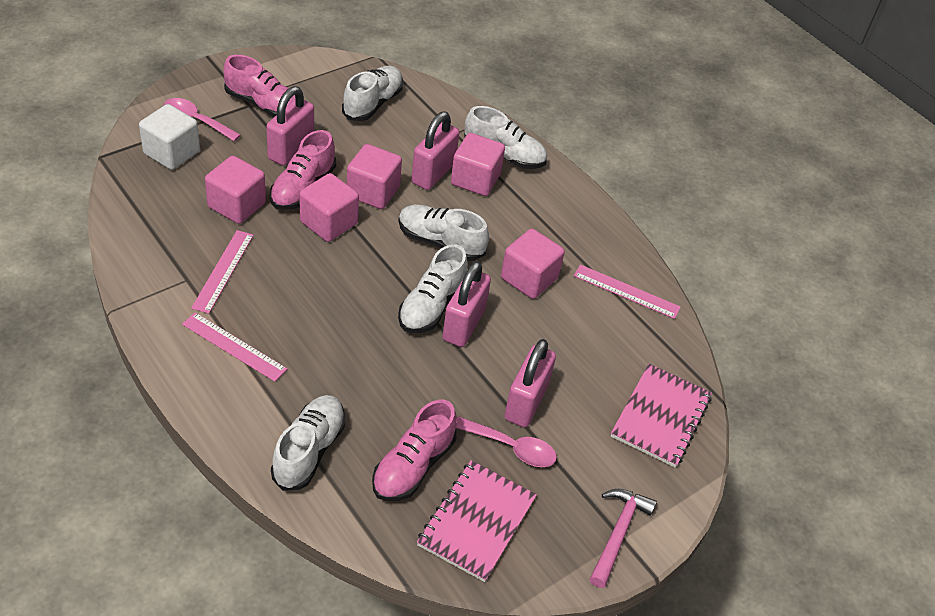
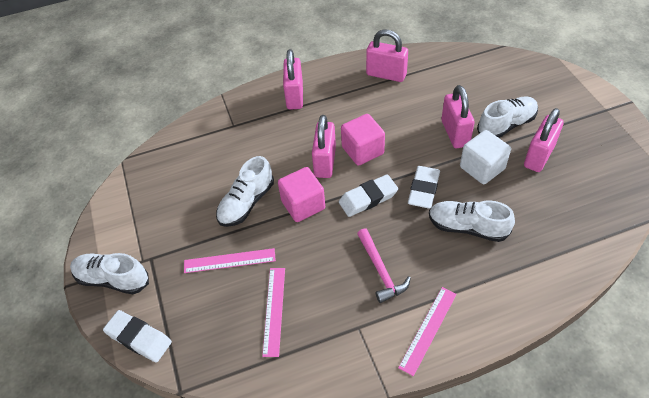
pink cube: 5 -> 2
pink notebook: 2 -> 0
pink padlock: 4 -> 5
pink shoe: 3 -> 0
pink spoon: 2 -> 0
white eraser: 0 -> 3
white shoe: 5 -> 4

